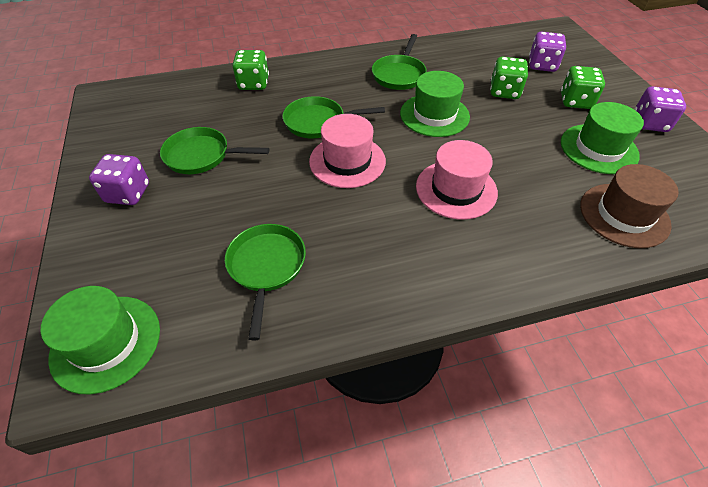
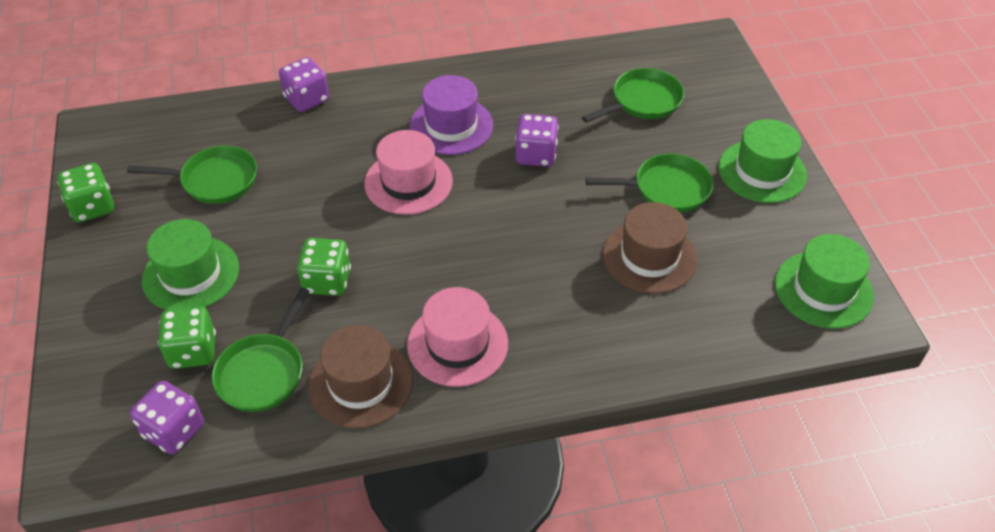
brown hat: 1 -> 2
purple hat: 0 -> 1

